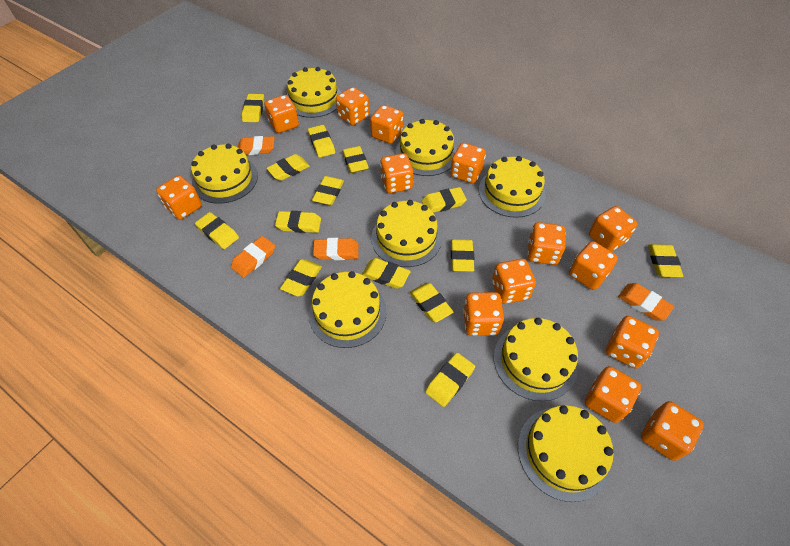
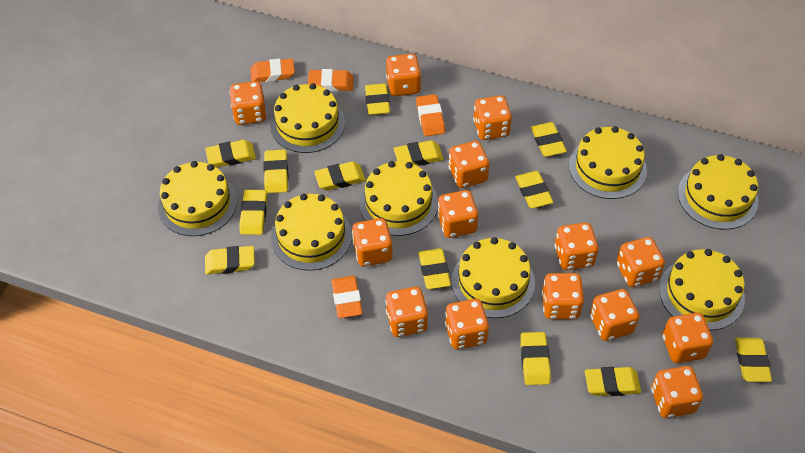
yellow eraser: 14 -> 13

